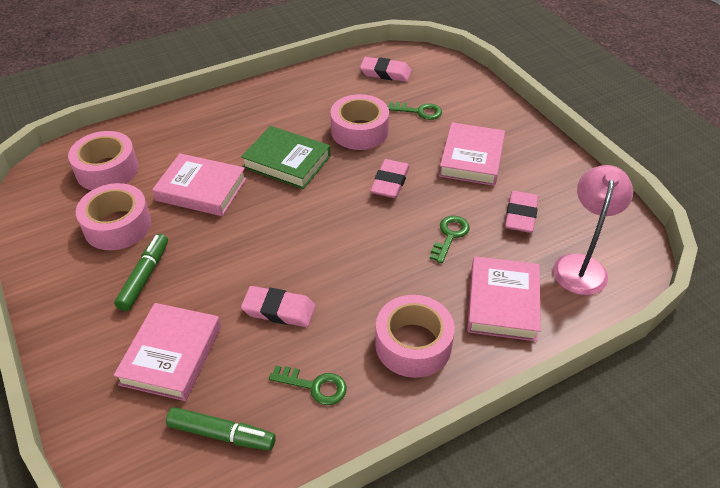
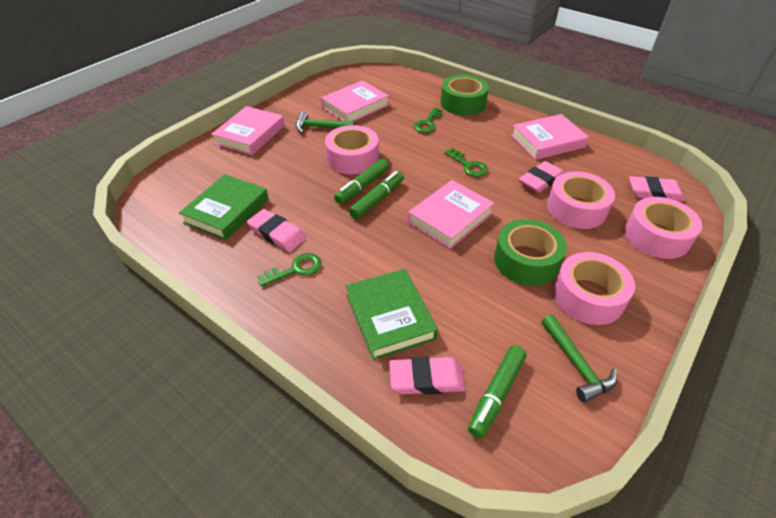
green book: 1 -> 2
green hammer: 0 -> 2
green marker: 2 -> 3
green tape: 0 -> 2
pink lamp: 1 -> 0

